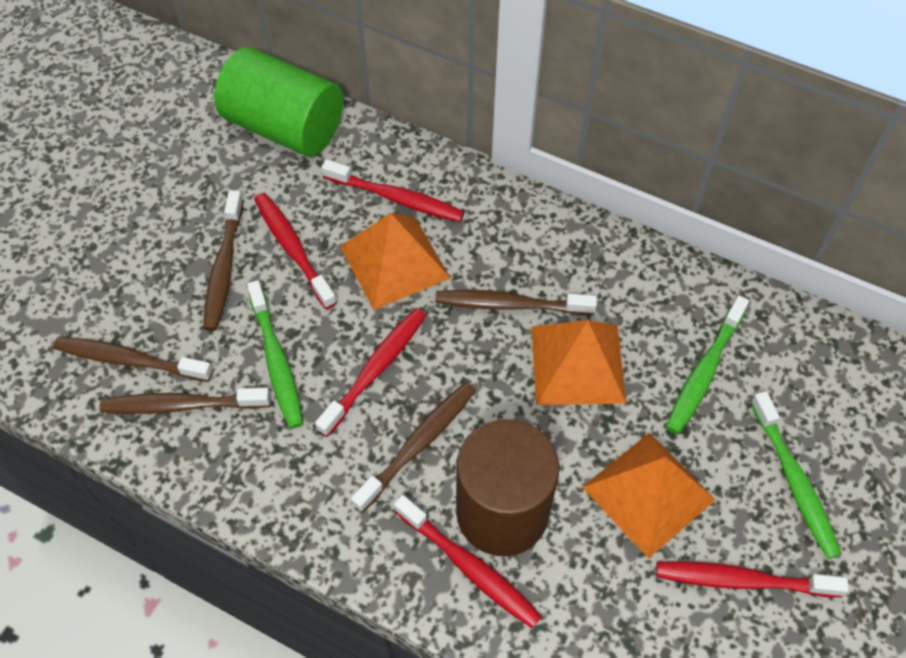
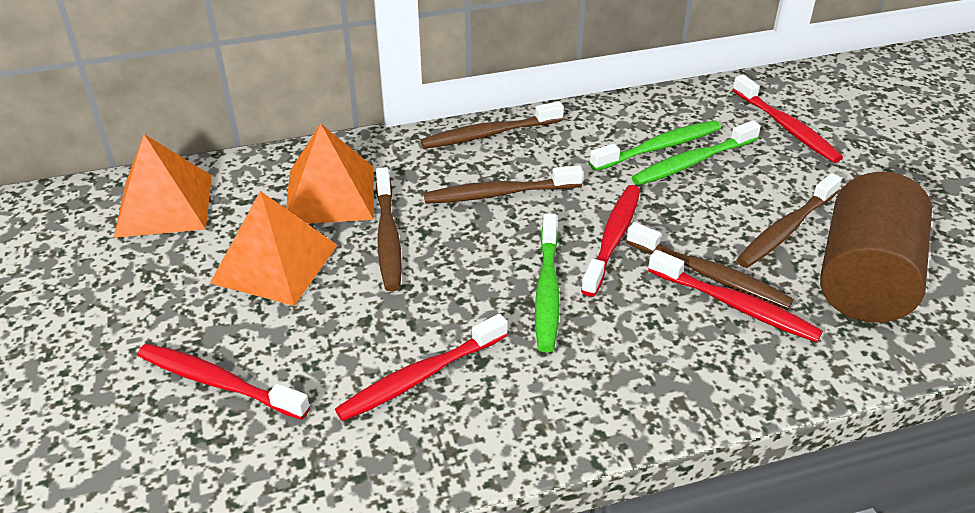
green cylinder: 1 -> 0

